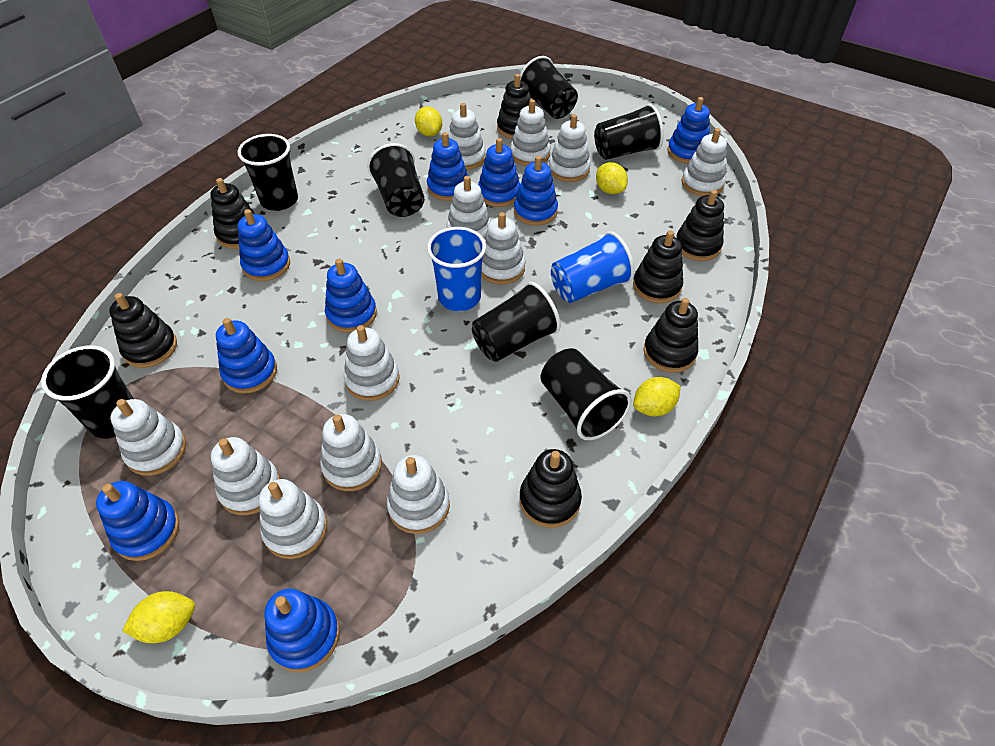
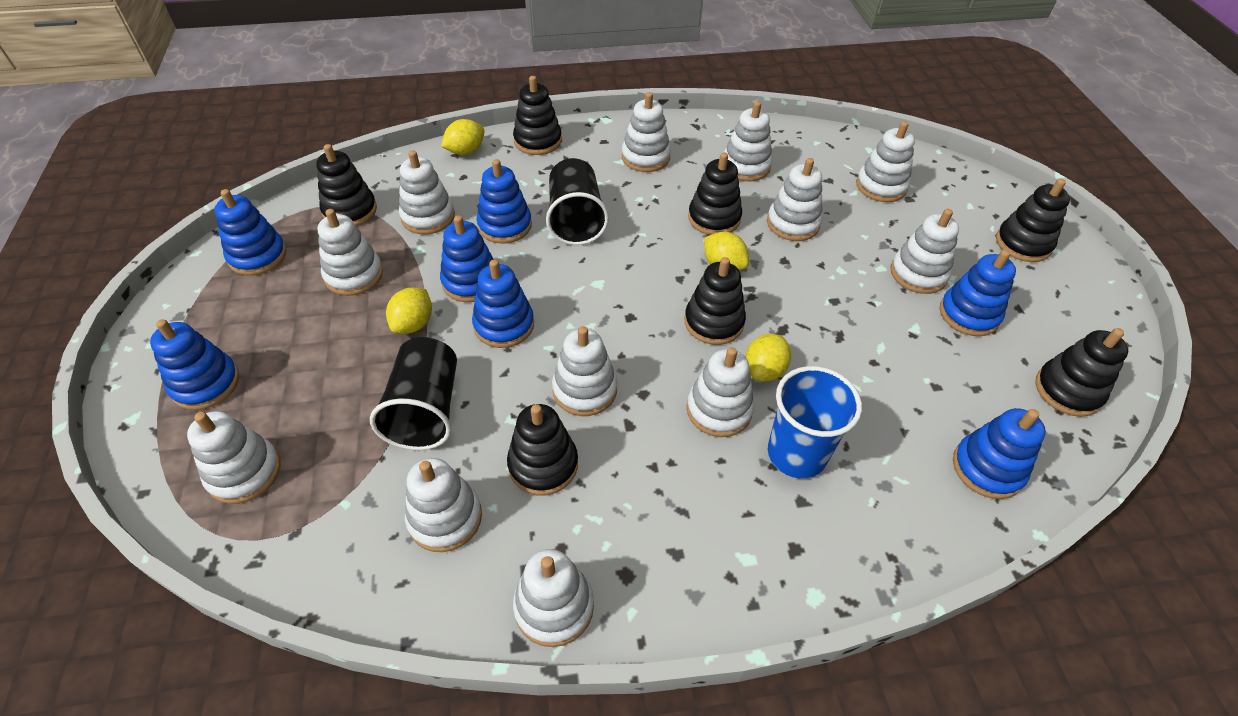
black cup: 7 -> 2
blue cup: 2 -> 1
blue stacking toy: 9 -> 7

